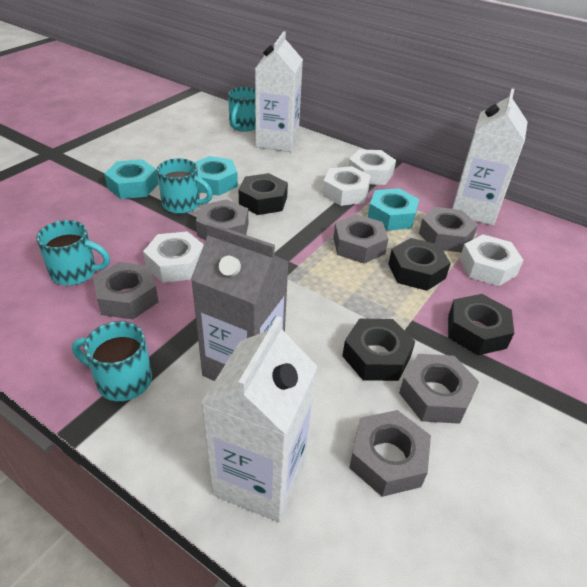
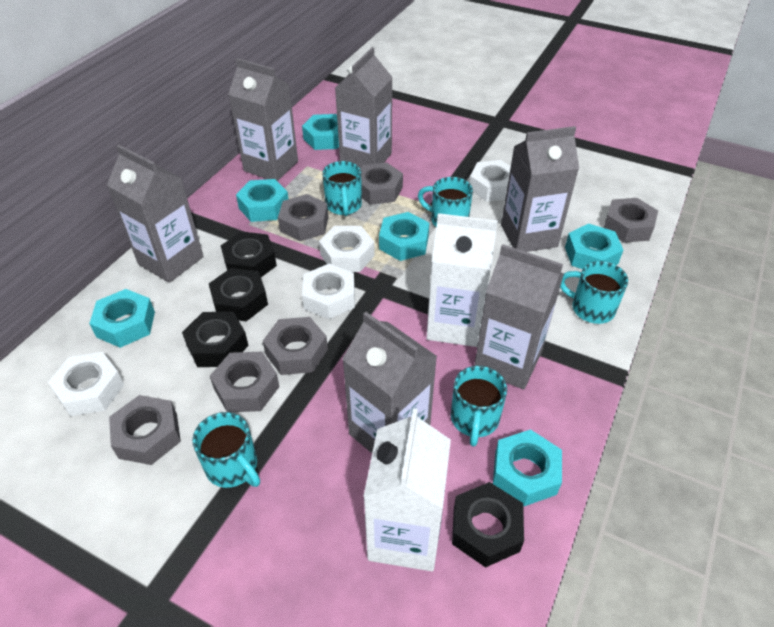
grey carton: 1 -> 6
turquoise mug: 4 -> 5
turquoise nut: 3 -> 6
white carton: 3 -> 2

